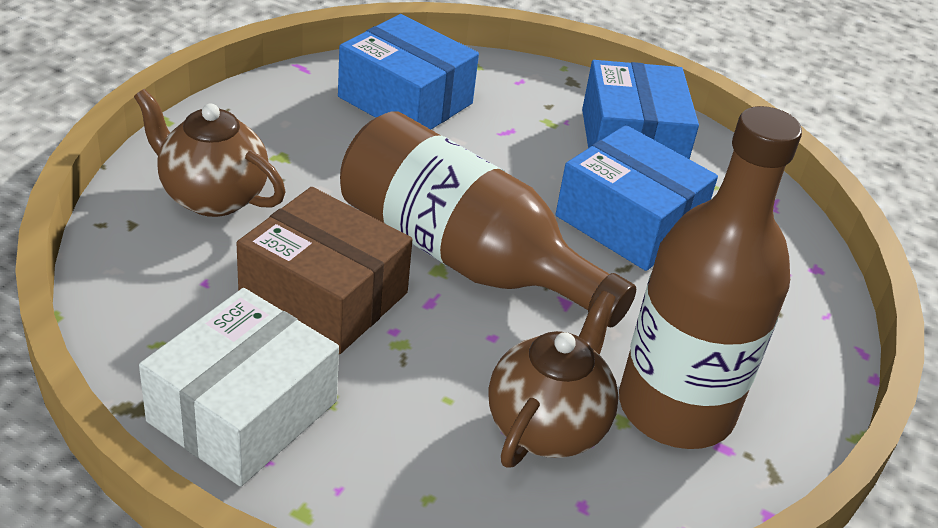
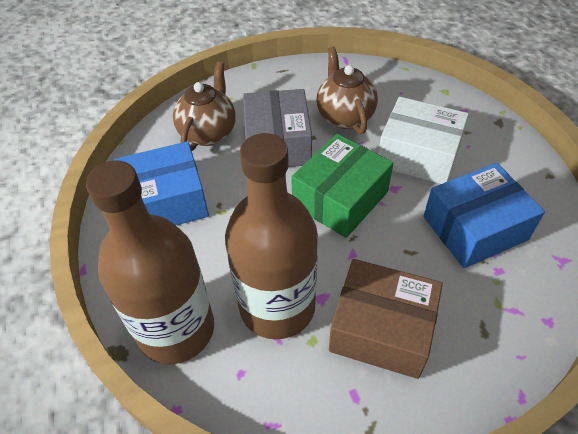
blue box: 3 -> 2
green box: 0 -> 1
grey box: 0 -> 1

